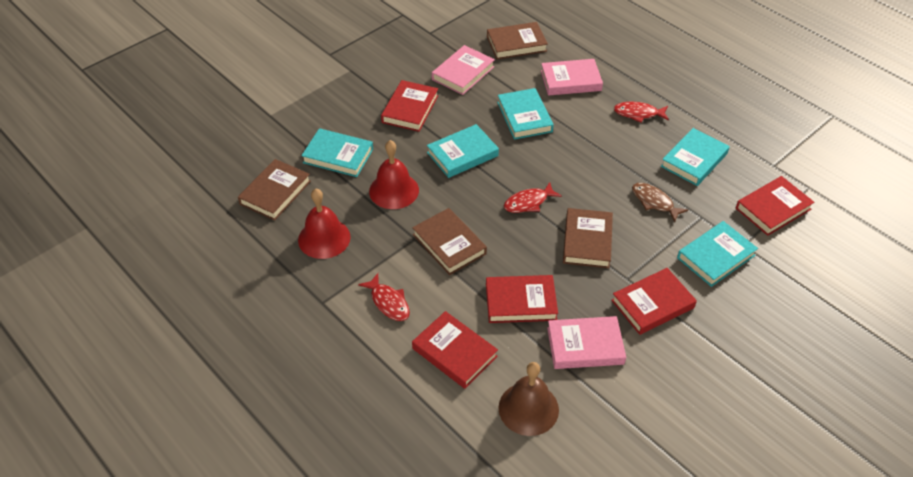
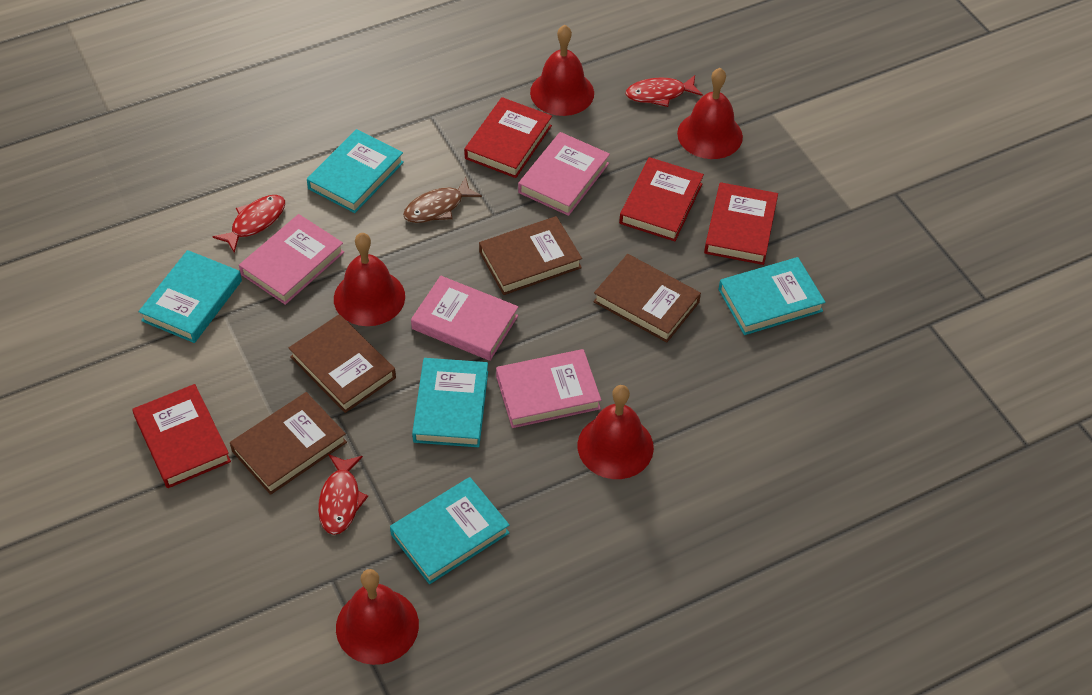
brown bell: 1 -> 0
pink book: 3 -> 4
red bell: 2 -> 5
red book: 5 -> 4

